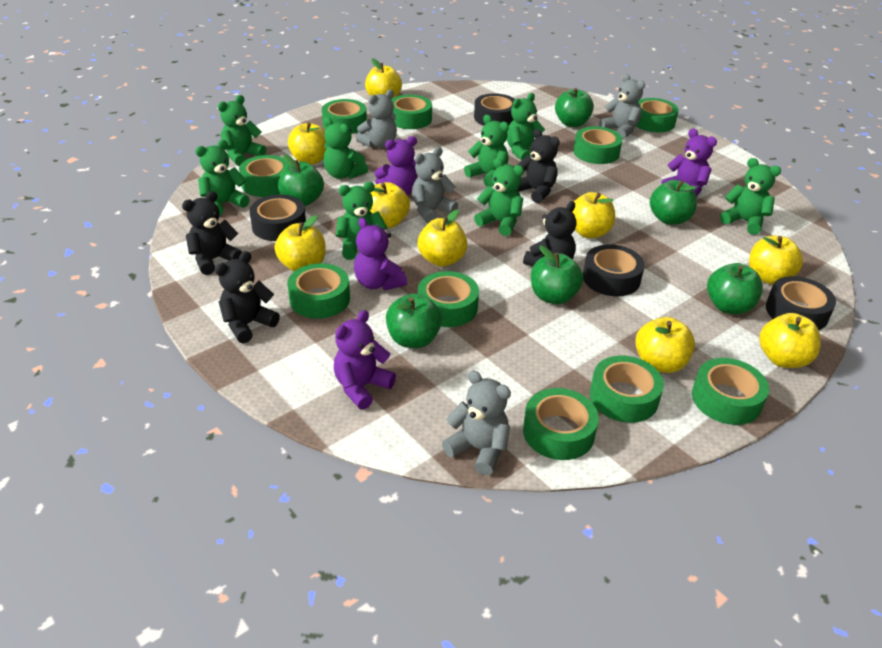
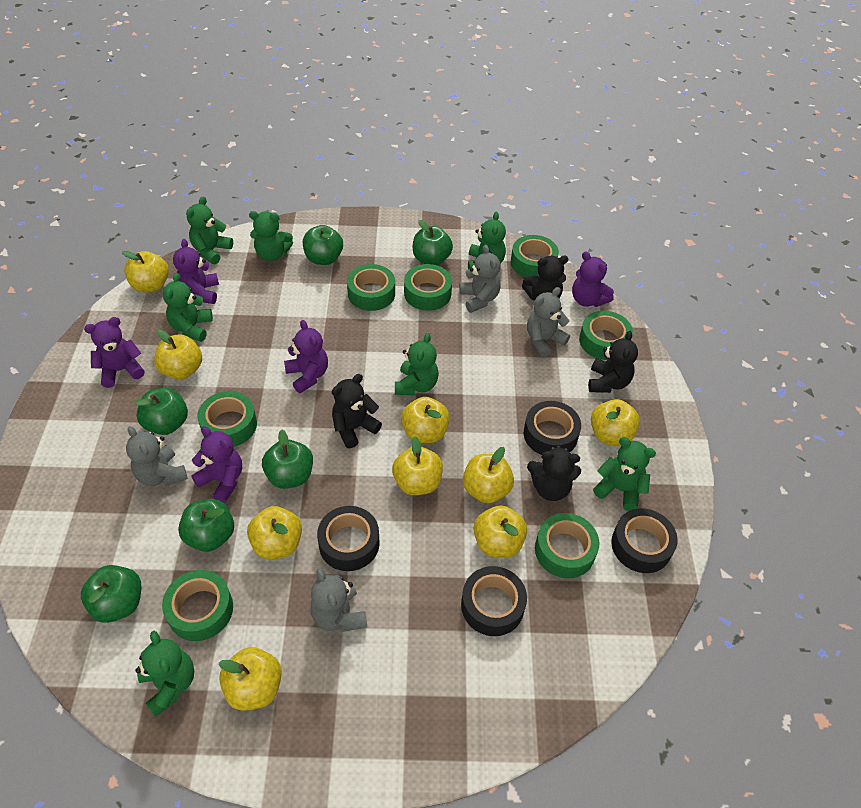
green tape: 10 -> 7
green teddy bear: 8 -> 7
purple teddy bear: 4 -> 5

